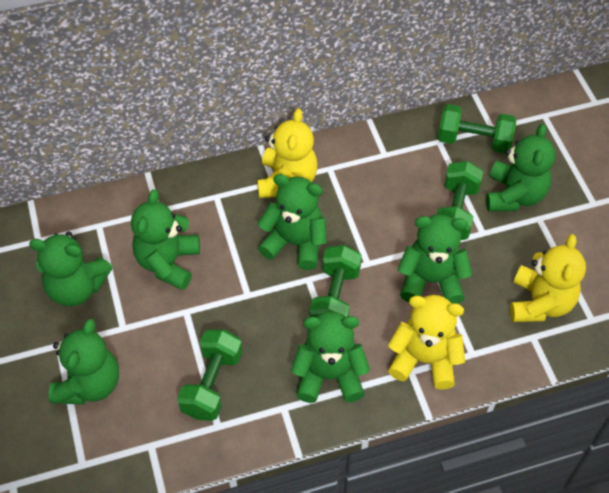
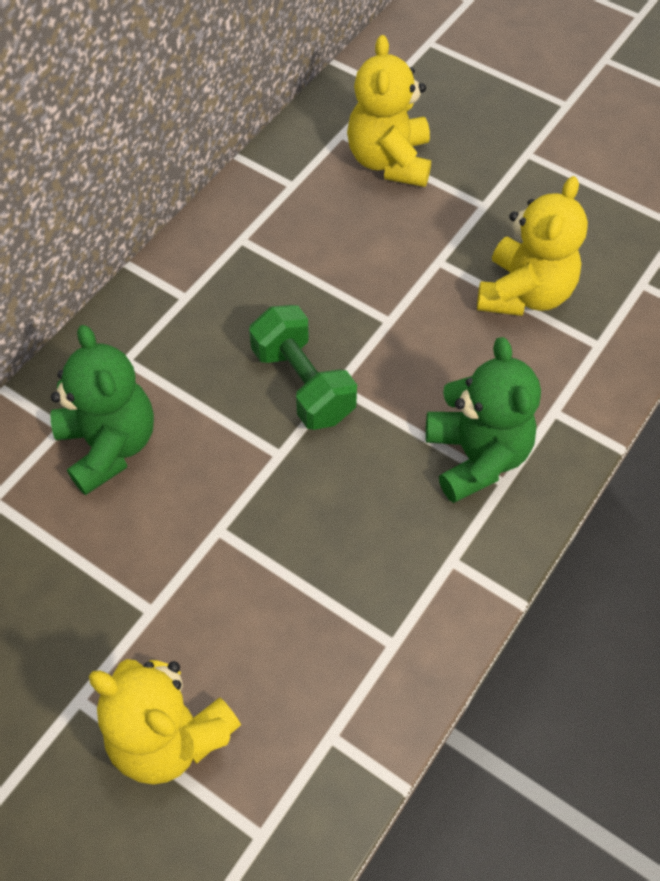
green dumbbell: 4 -> 1
green teddy bear: 7 -> 2

